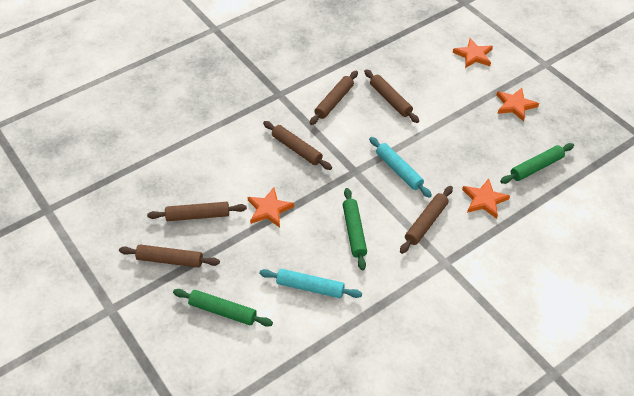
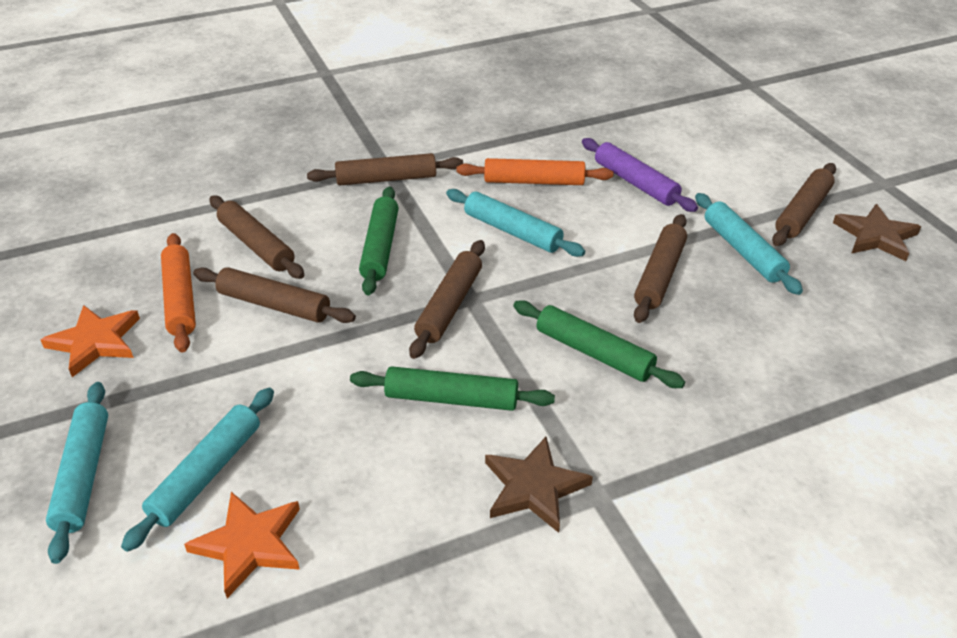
brown star: 0 -> 2
orange rolling pin: 0 -> 2
orange star: 4 -> 2
purple rolling pin: 0 -> 1
turquoise rolling pin: 2 -> 4

